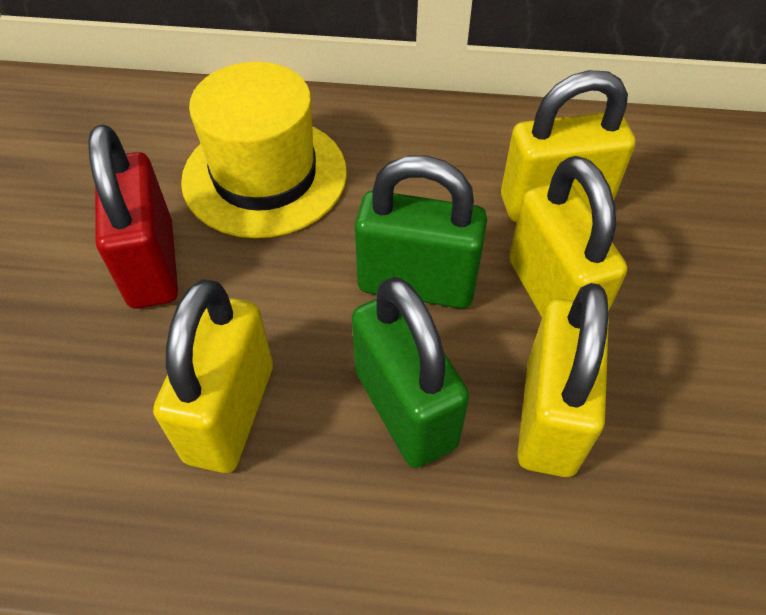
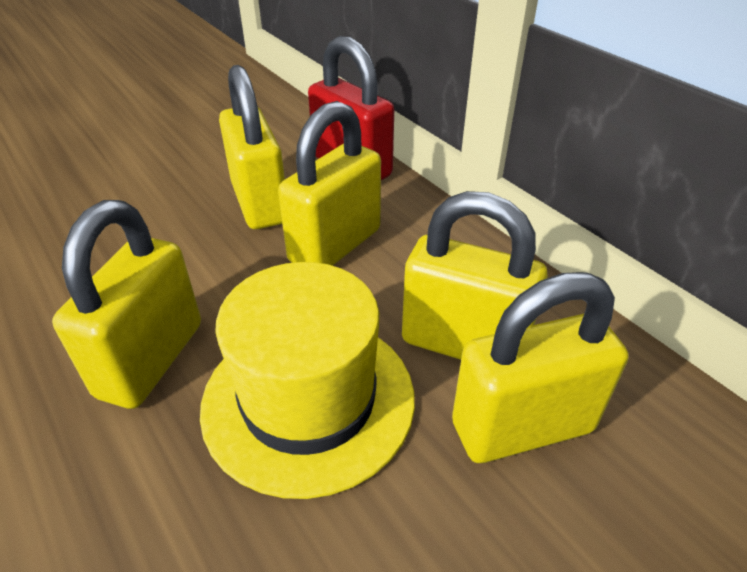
green padlock: 2 -> 0
yellow padlock: 4 -> 5

